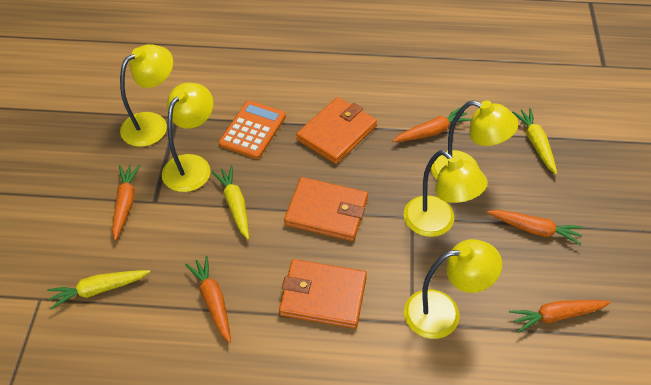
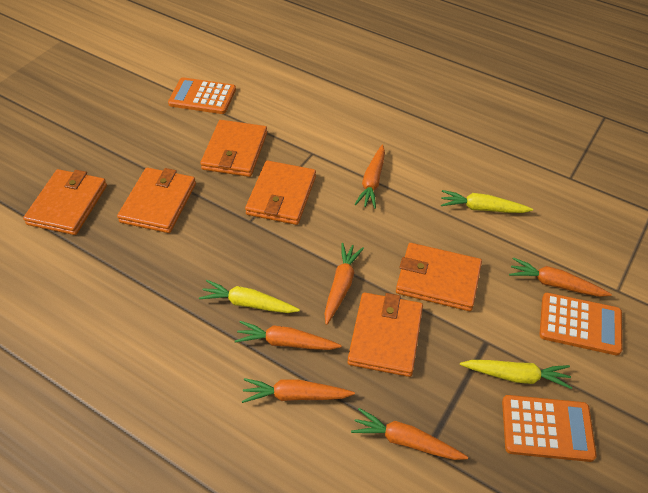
orange calculator: 1 -> 3
orange carrot: 5 -> 6
orange wallet: 3 -> 6
yellow lamp: 5 -> 0

